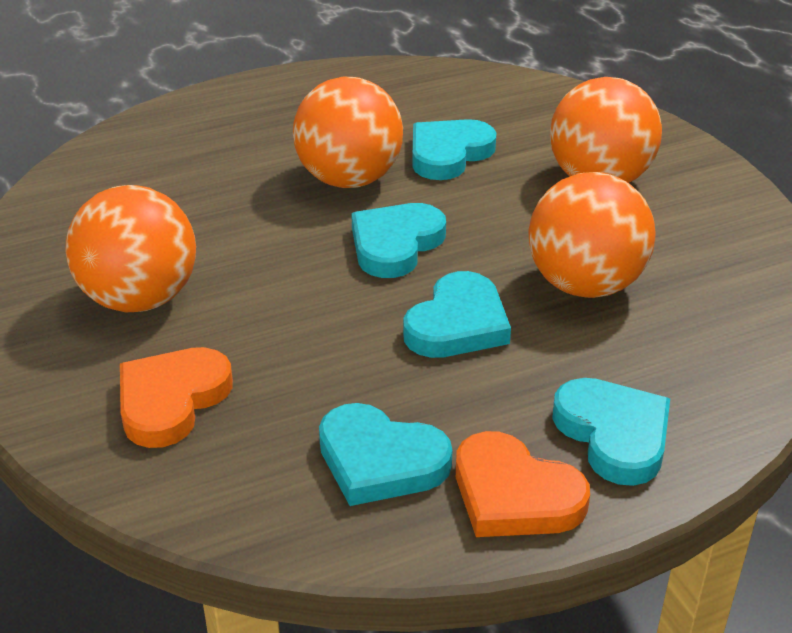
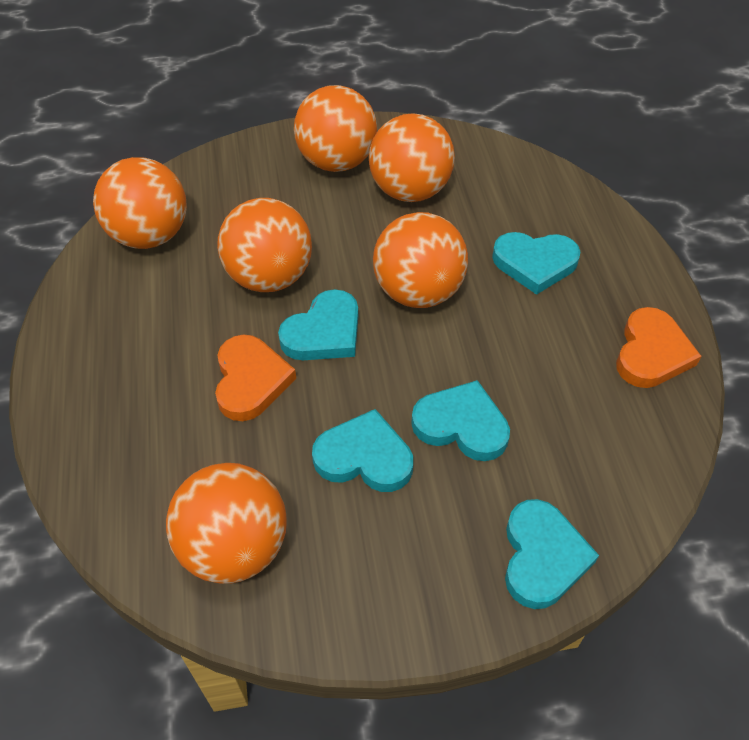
orange ball: 4 -> 6

